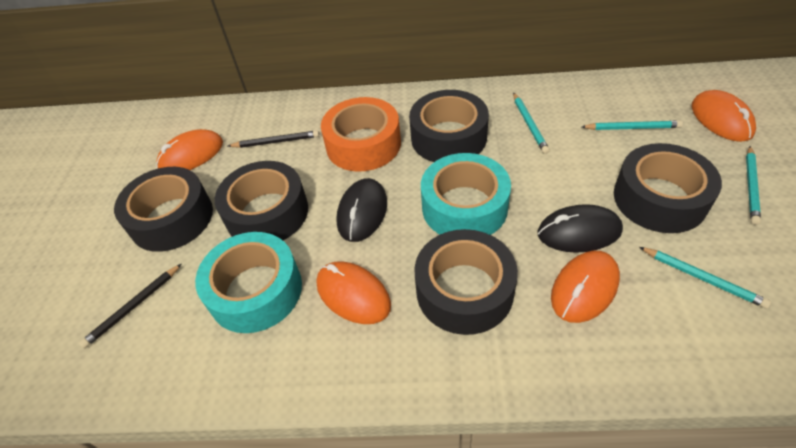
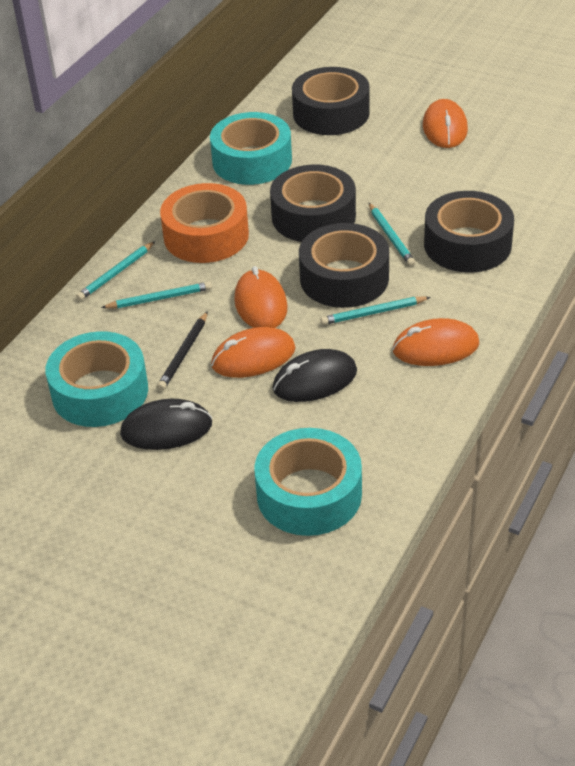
black pencil: 2 -> 1
black tape: 5 -> 4
turquoise tape: 2 -> 3

